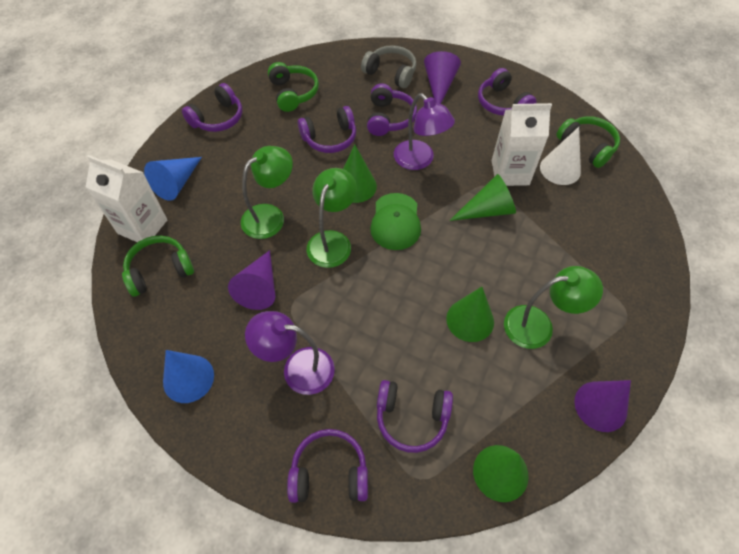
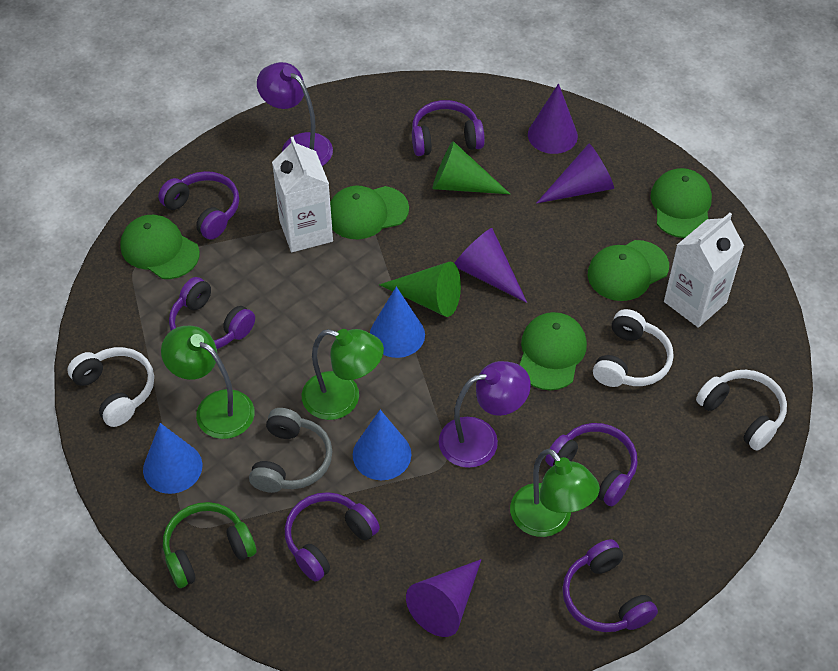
blue cone: 2 -> 3
green cap: 1 -> 5
green cone: 4 -> 2
green headphones: 3 -> 1
purple cone: 3 -> 4
white cone: 1 -> 0
white headphones: 0 -> 3

